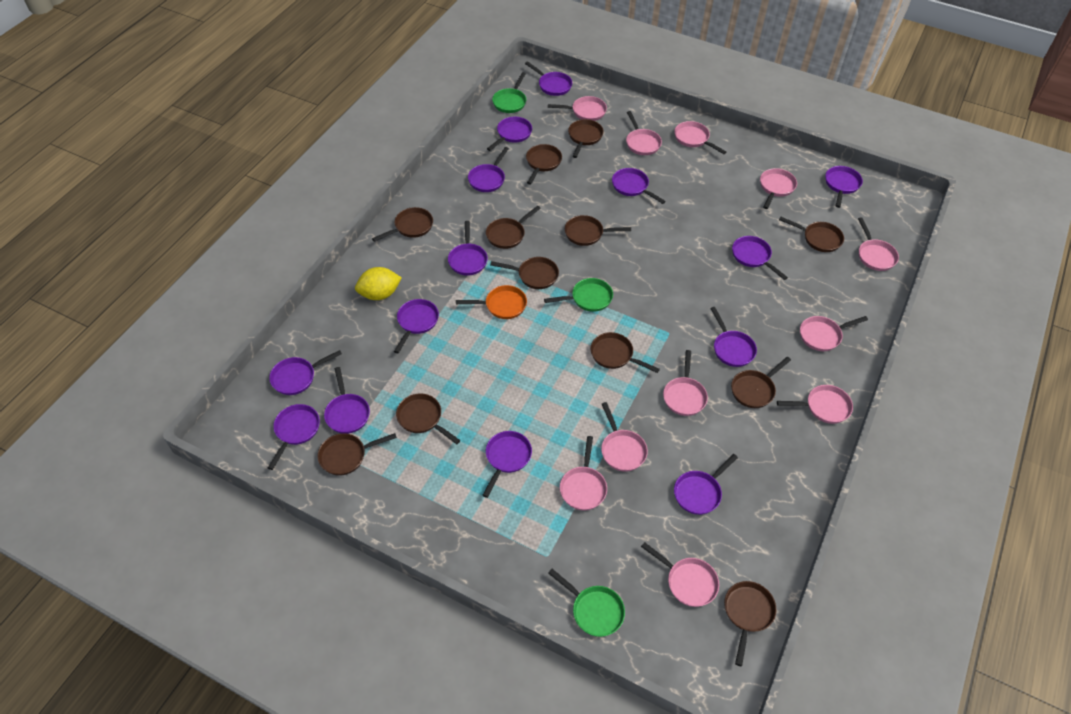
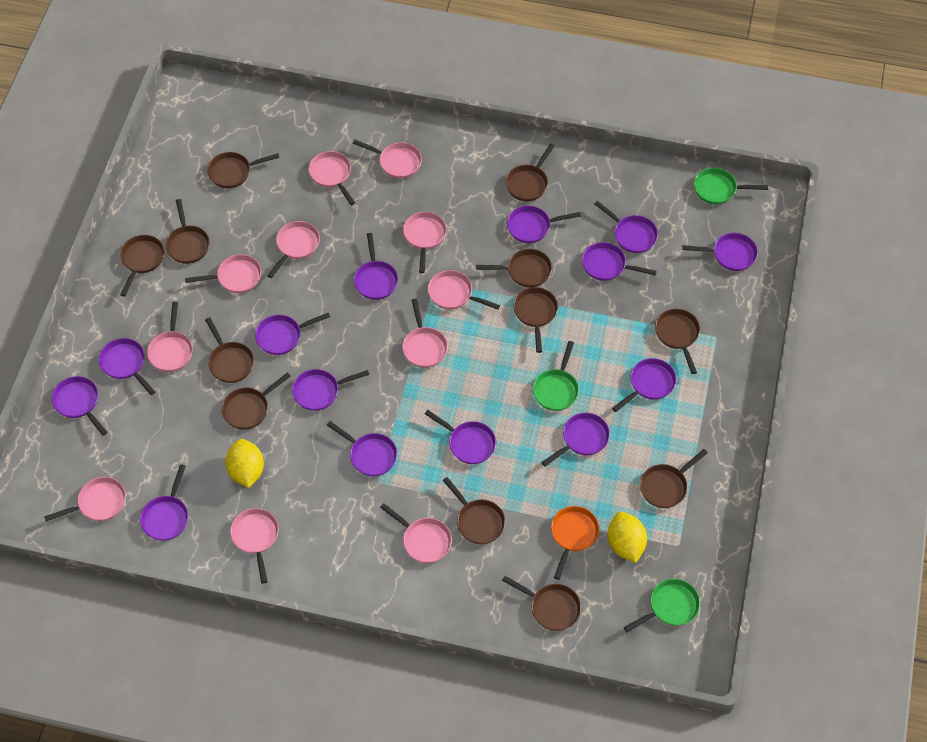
yellow lemon: 1 -> 2

